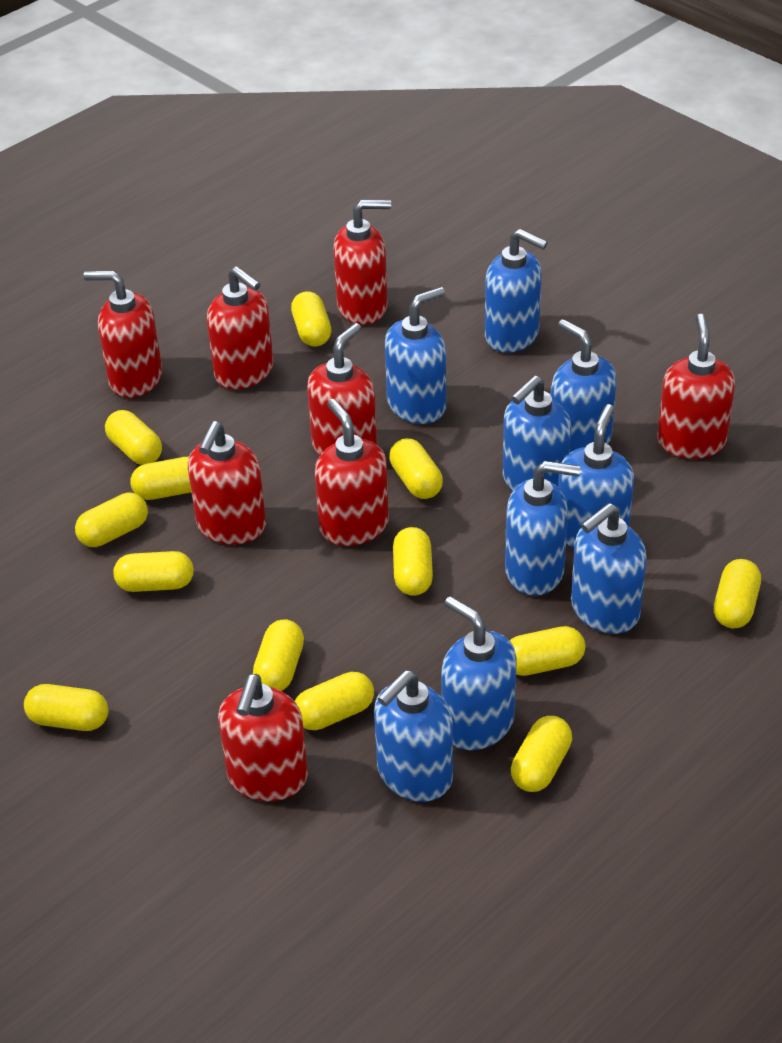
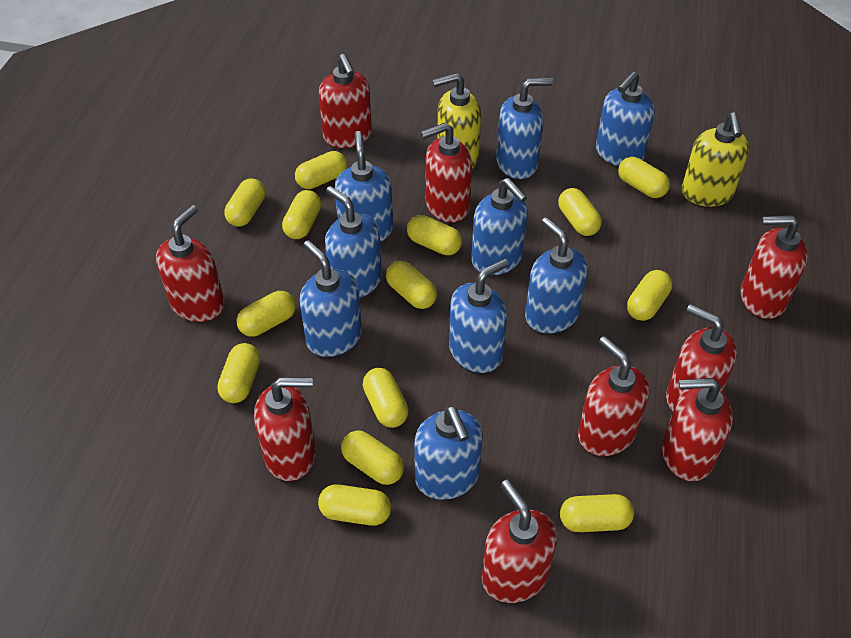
red soap dispenser: 8 -> 9
yellow capsule: 13 -> 14
yellow soap dispenser: 0 -> 2

